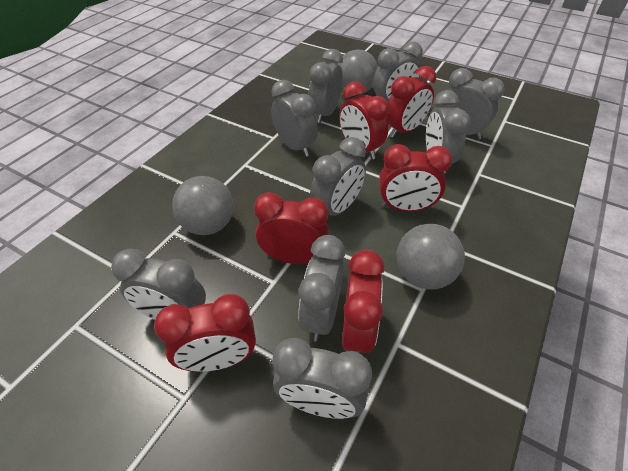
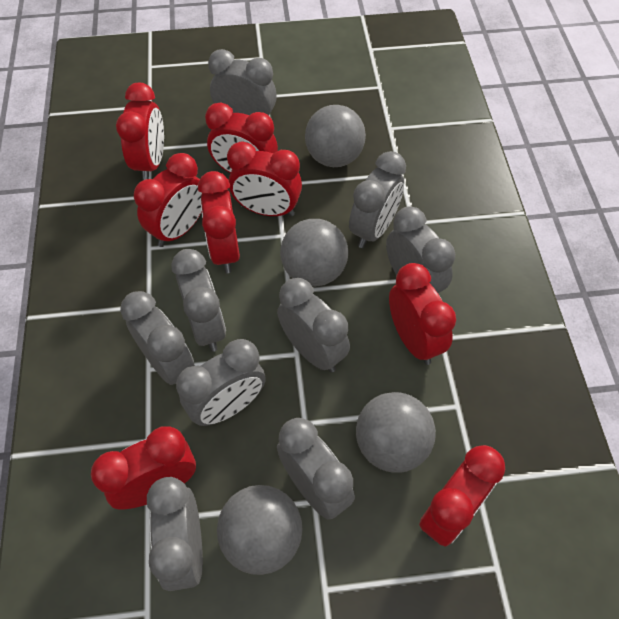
grey ball: 3 -> 4
red clock: 6 -> 8

